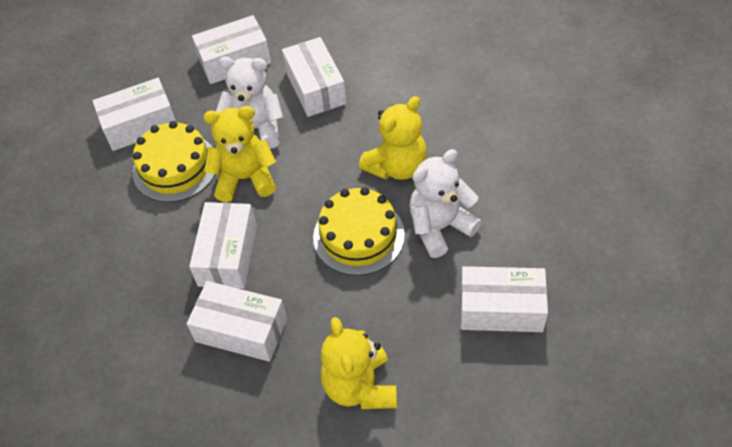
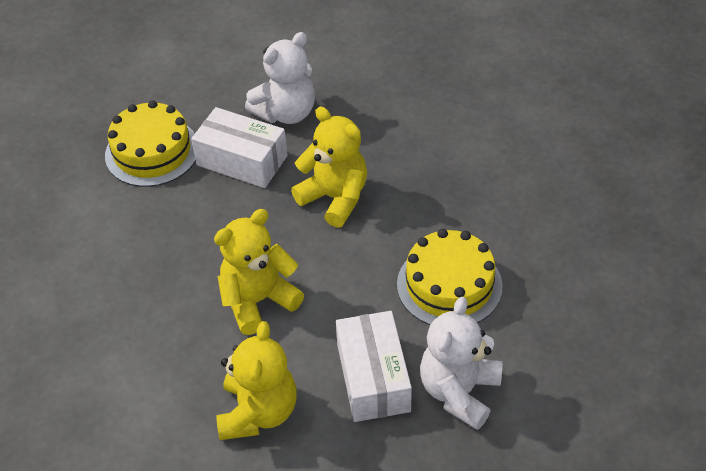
white box: 6 -> 2

